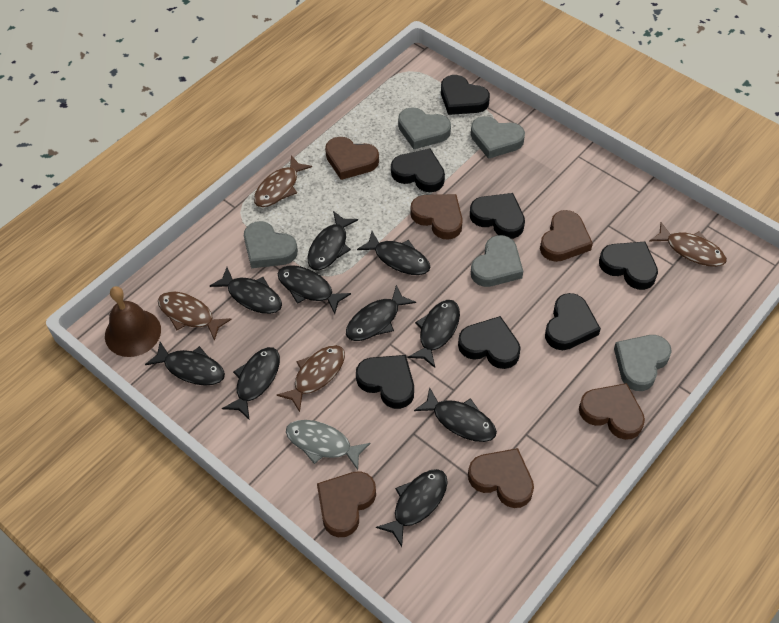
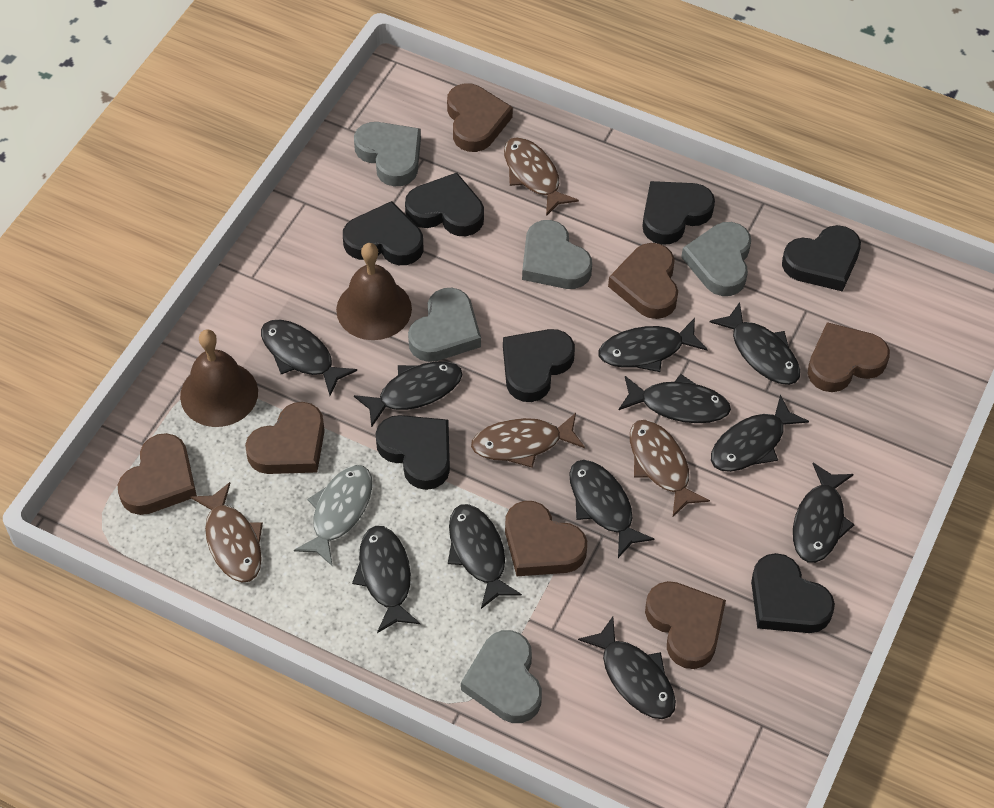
black fish: 10 -> 11
brown bell: 1 -> 2
brown heart: 6 -> 7

